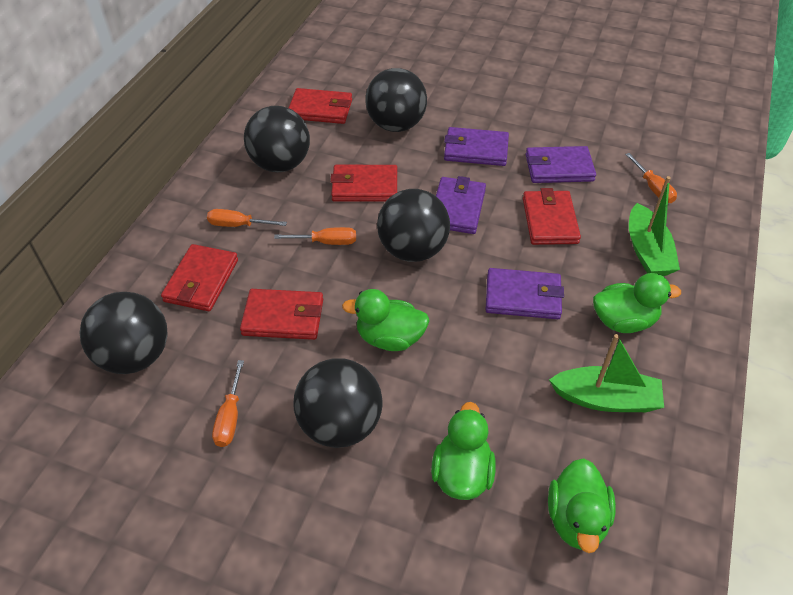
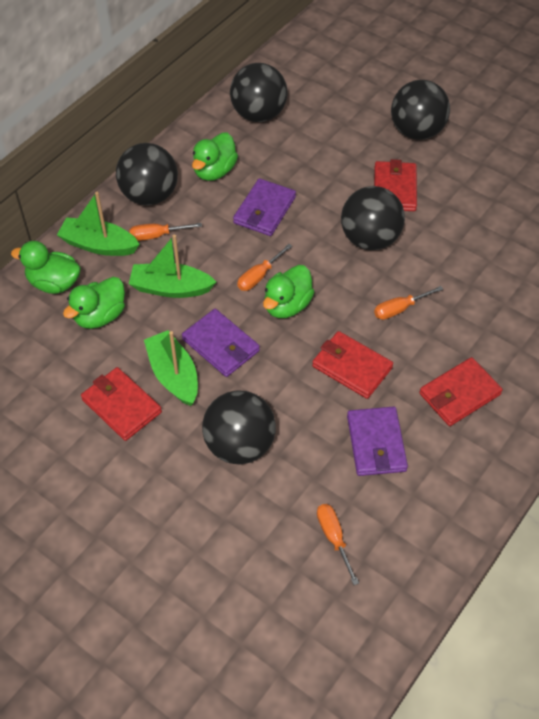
green boat: 2 -> 3
purple wallet: 4 -> 3
red wallet: 5 -> 4

